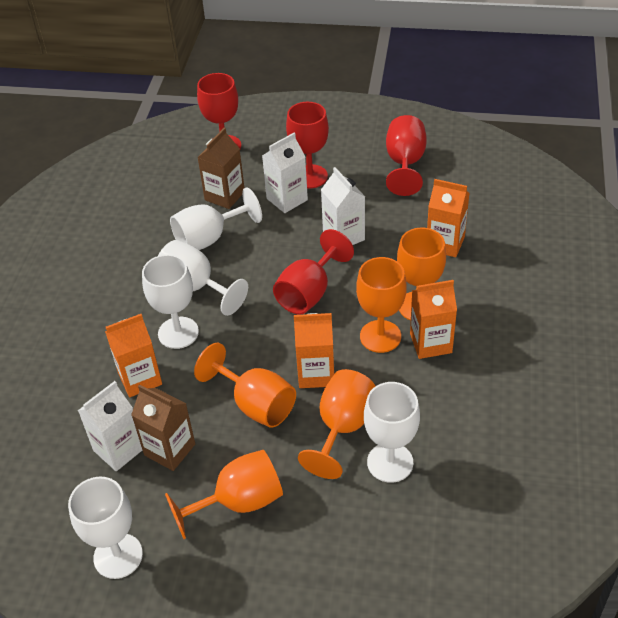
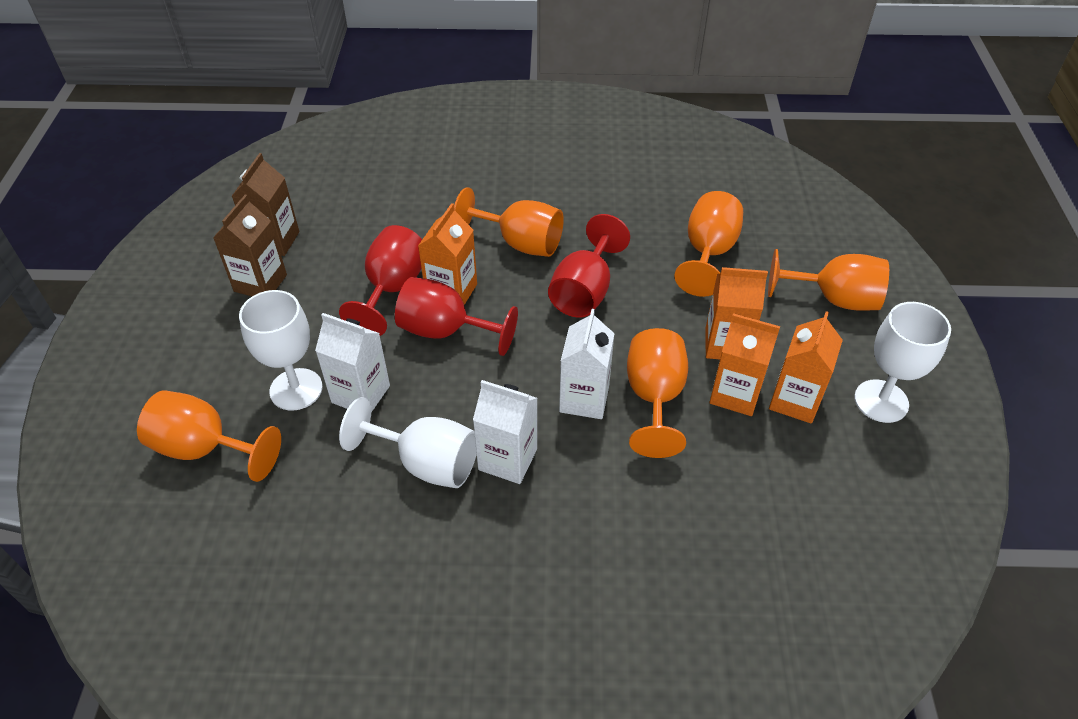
red goblet: 4 -> 3
white goblet: 5 -> 3

